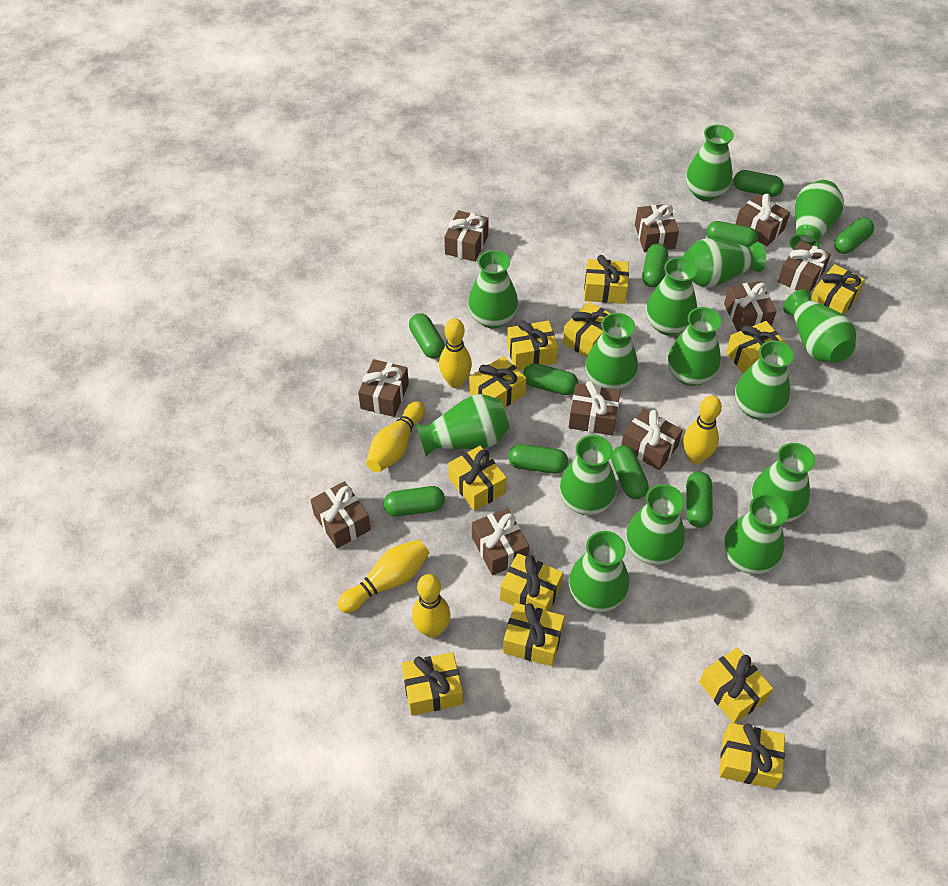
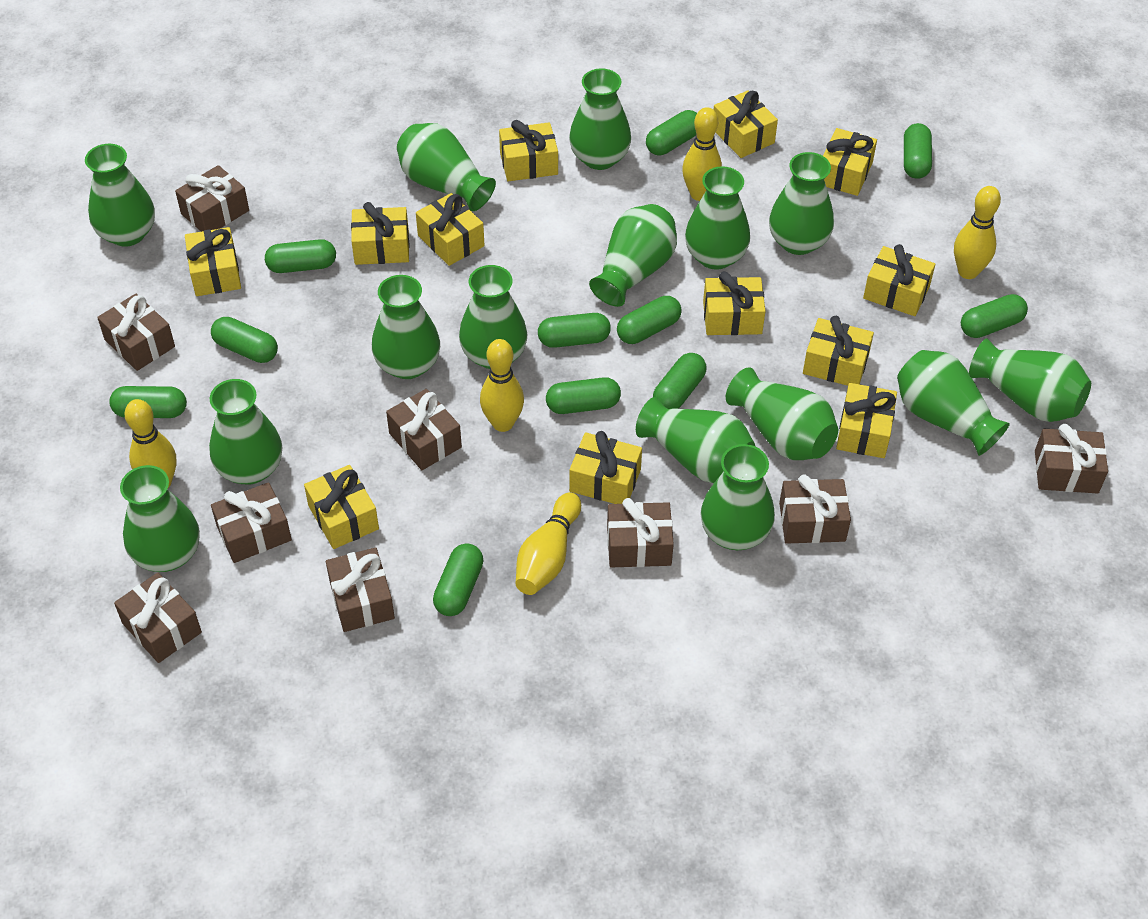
brown gift: 10 -> 9
green capsule: 10 -> 11

